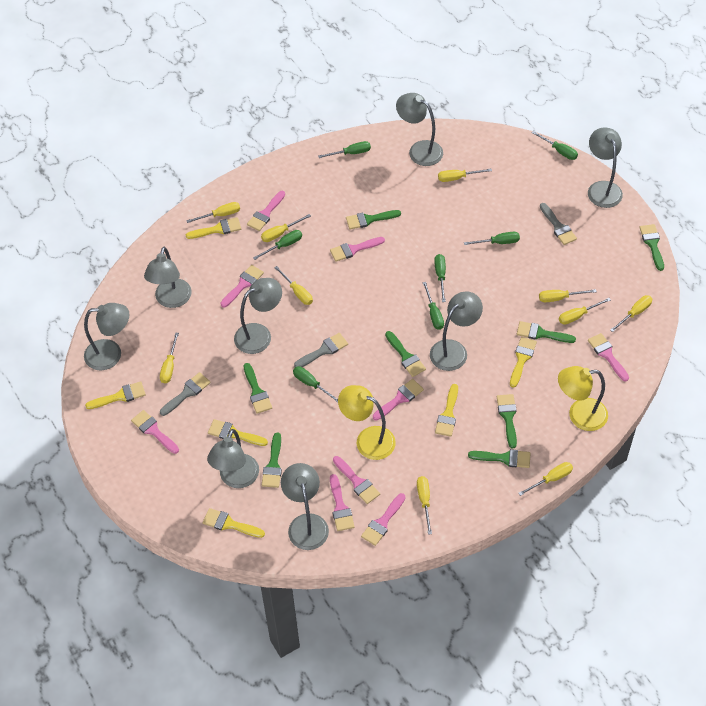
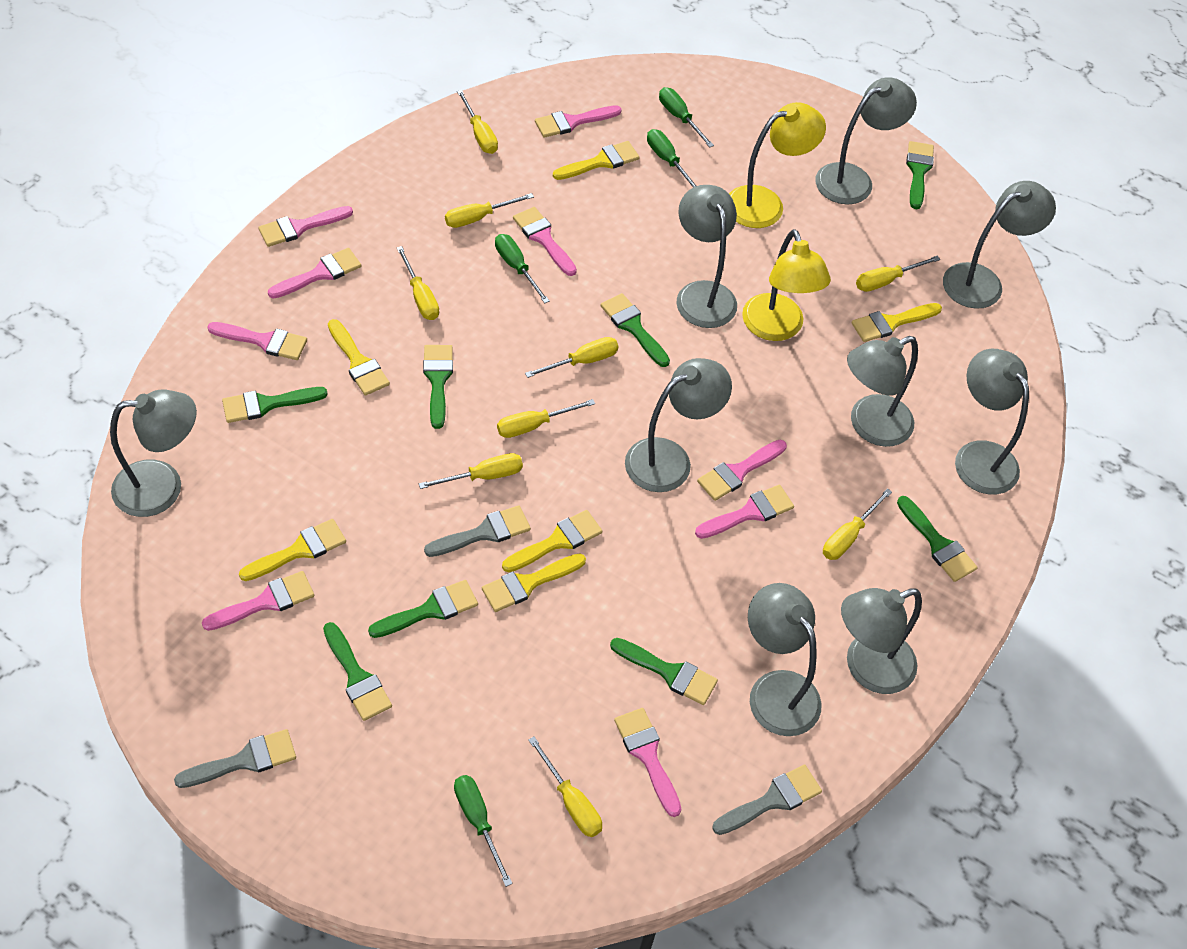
green screwdriver: 7 -> 4
grey lamp: 8 -> 9
yellow screwdriver: 10 -> 9

